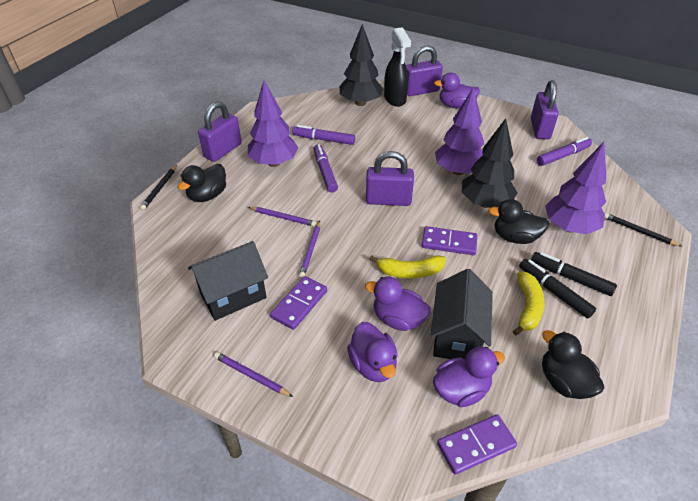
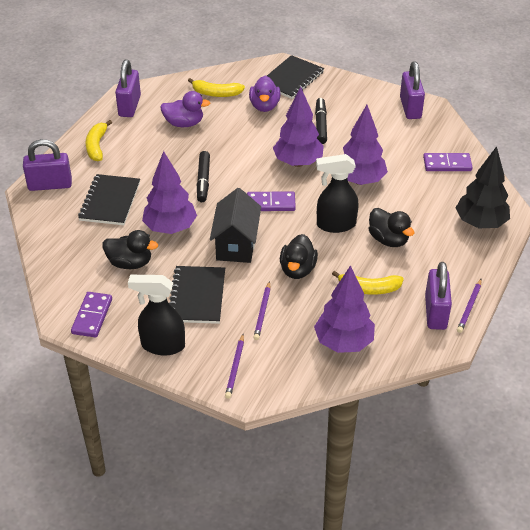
black house: 2 -> 1
black notebook: 0 -> 3
black pencil: 2 -> 0
black spray bottle: 1 -> 2
black tree: 2 -> 1
purple duck: 4 -> 2
purple marker: 3 -> 0
purple tree: 3 -> 4
yellow banana: 2 -> 3

